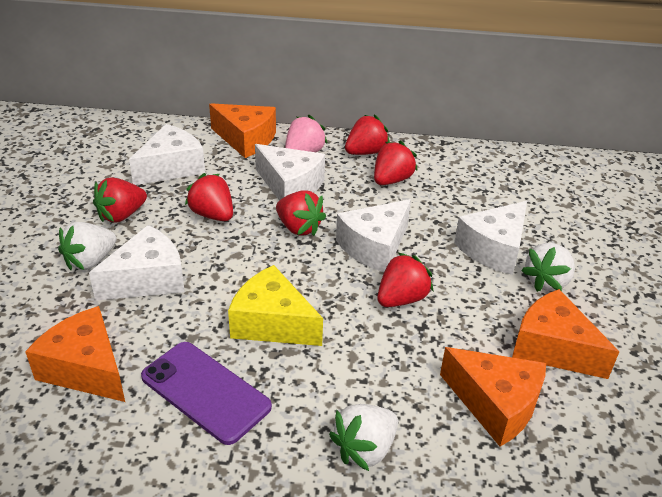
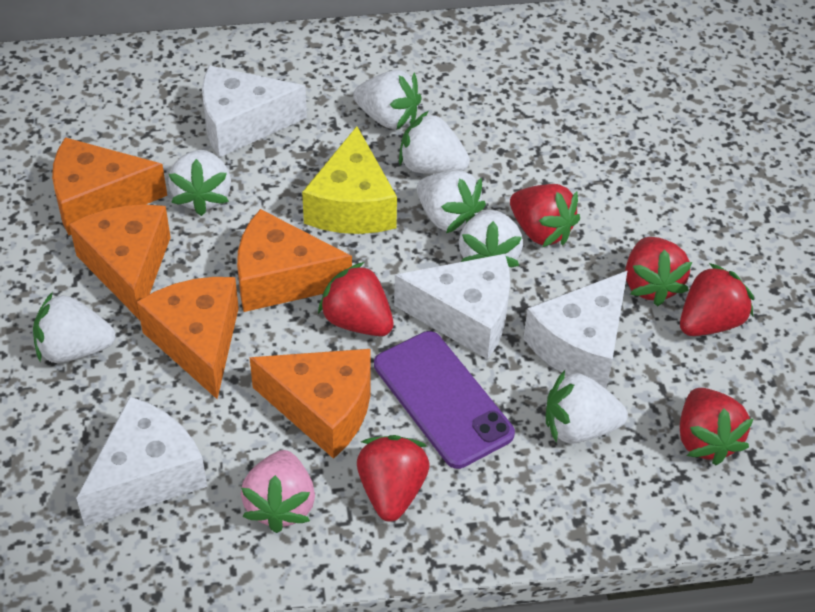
orange cheese: 4 -> 5
white cheese: 5 -> 4
white strawberry: 3 -> 7

